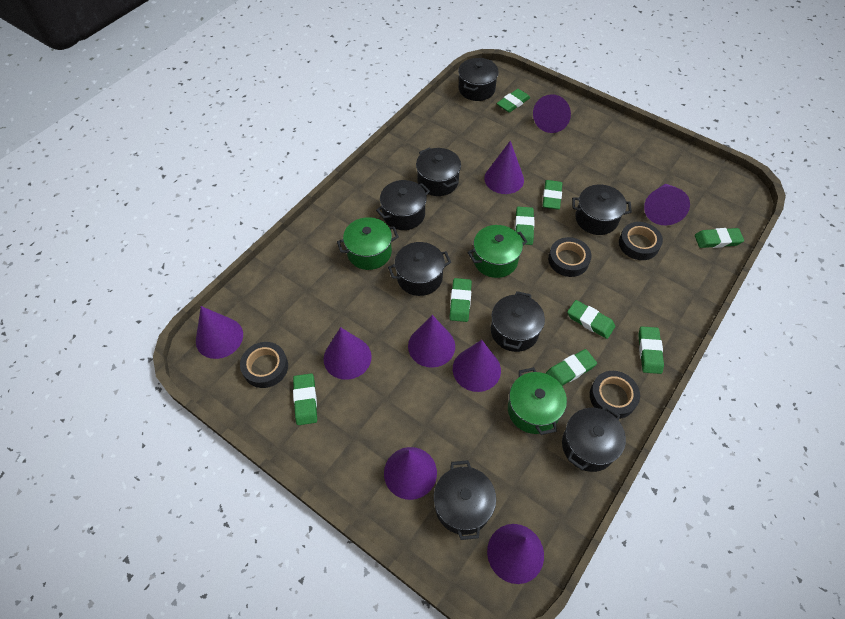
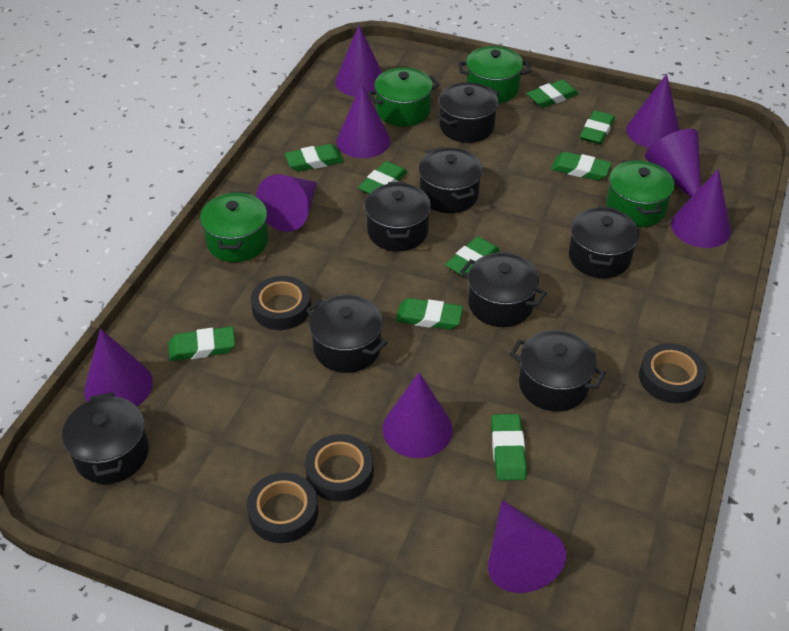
green pot: 3 -> 4

